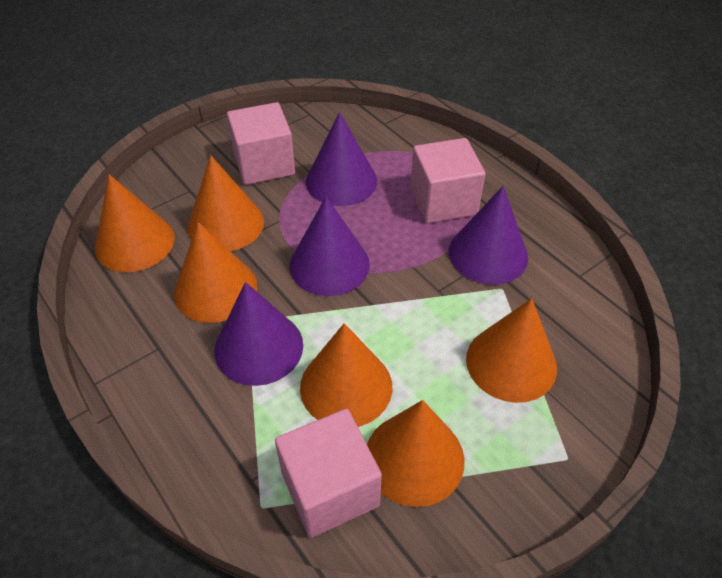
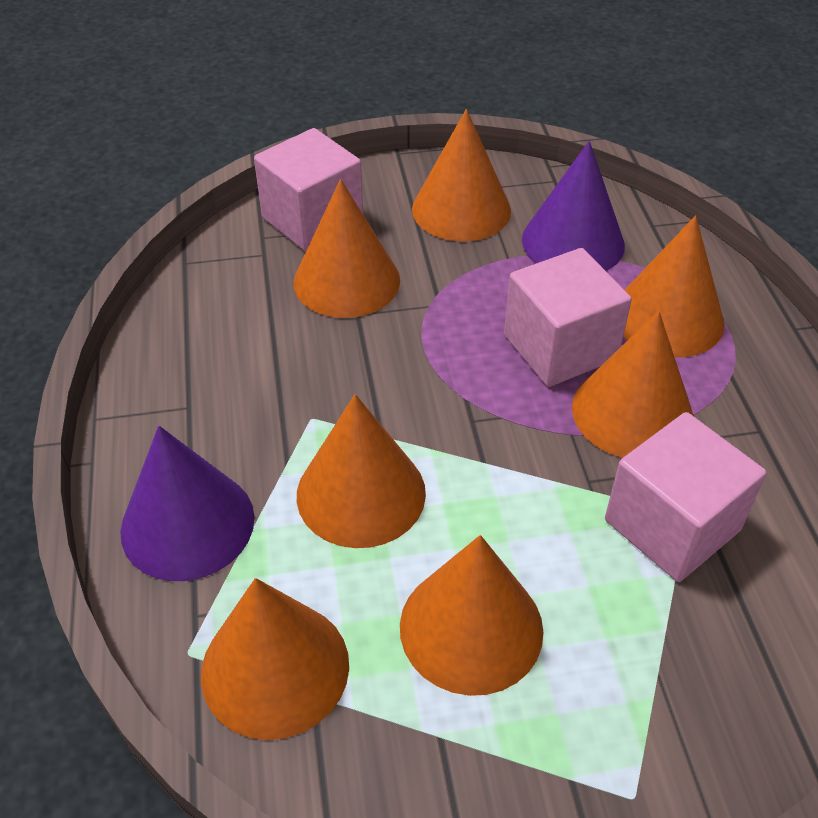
orange cone: 6 -> 7
purple cone: 4 -> 2

